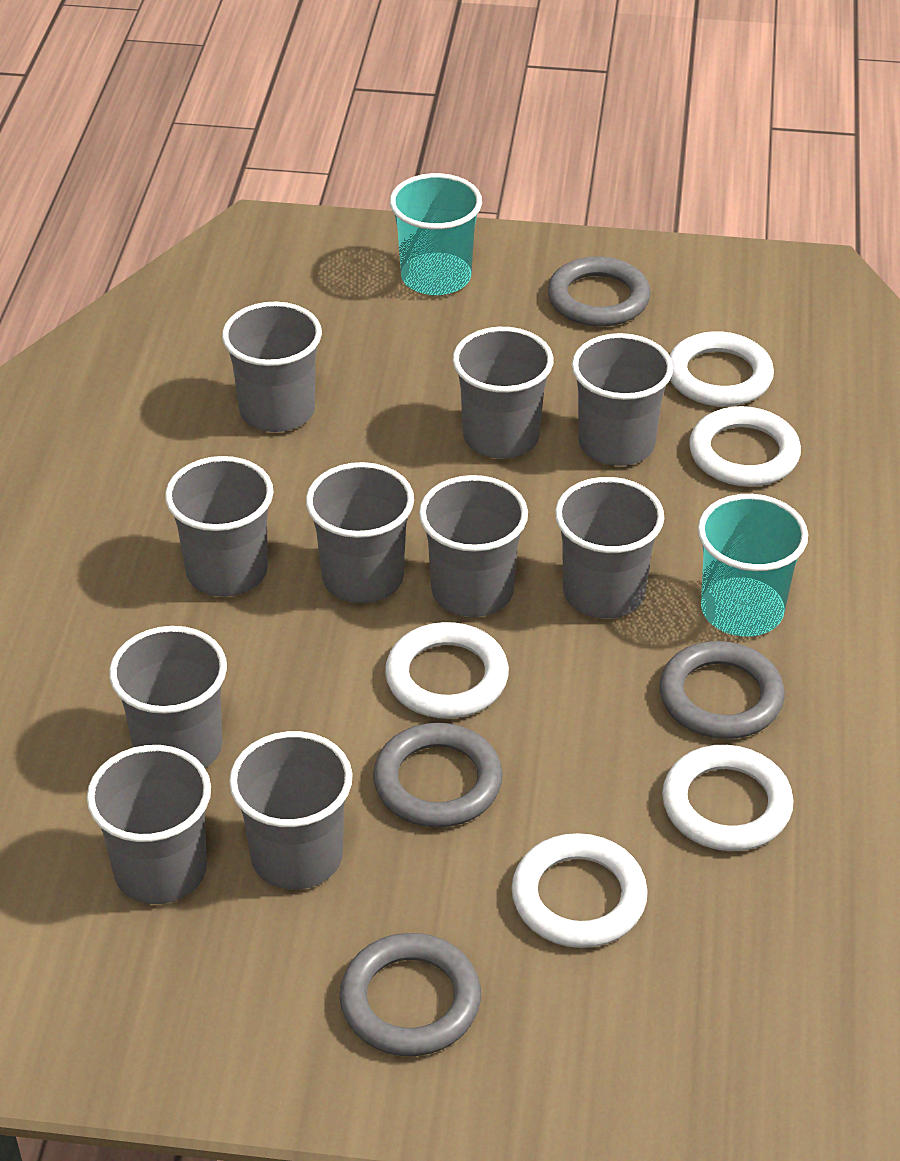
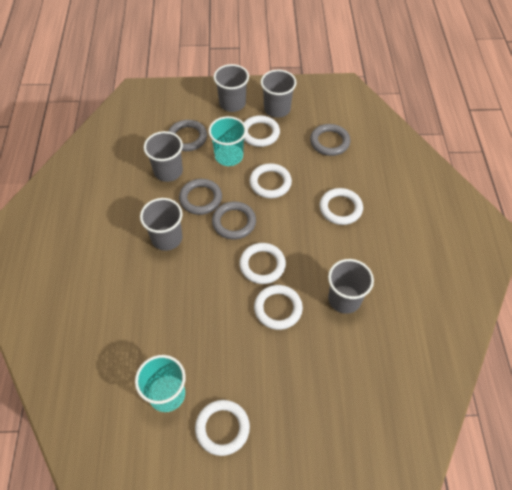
grey cup: 10 -> 5
white ring: 5 -> 6

